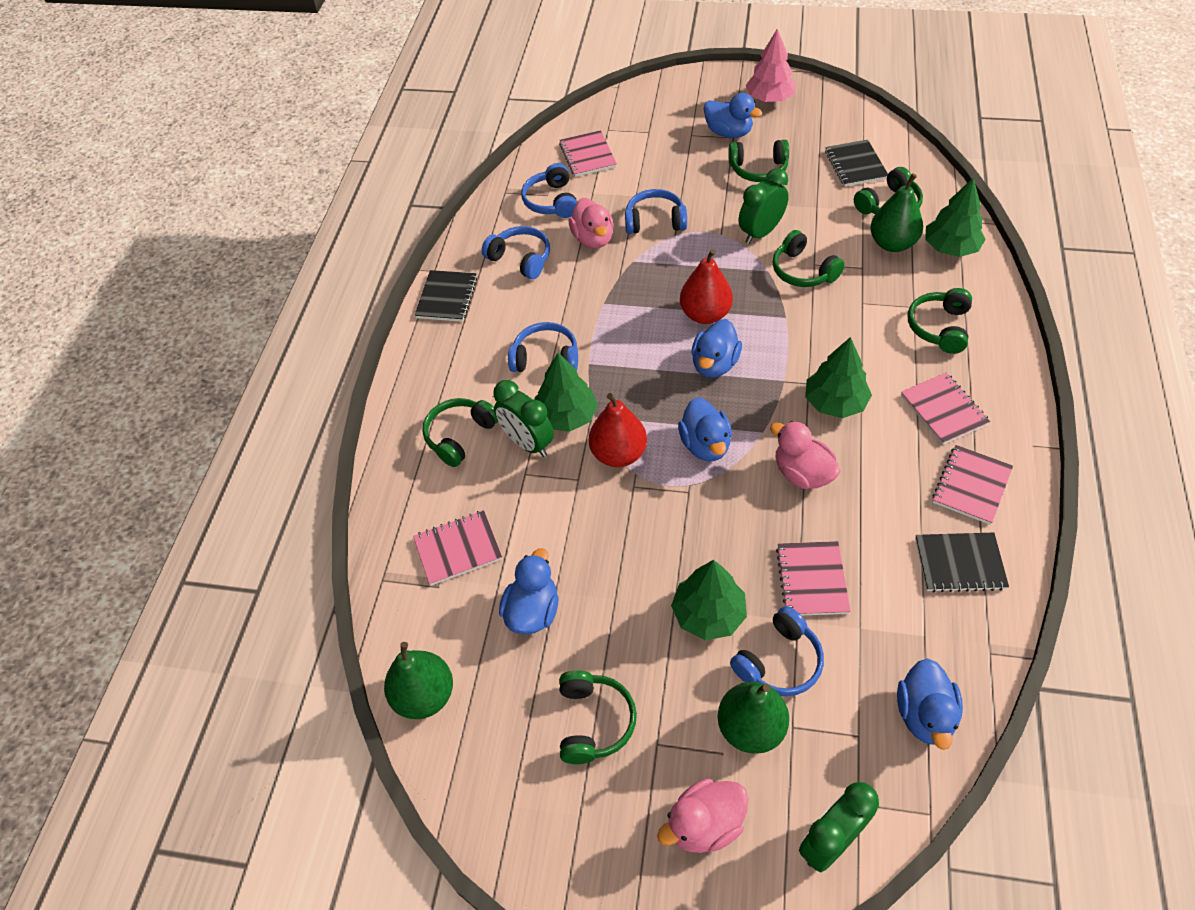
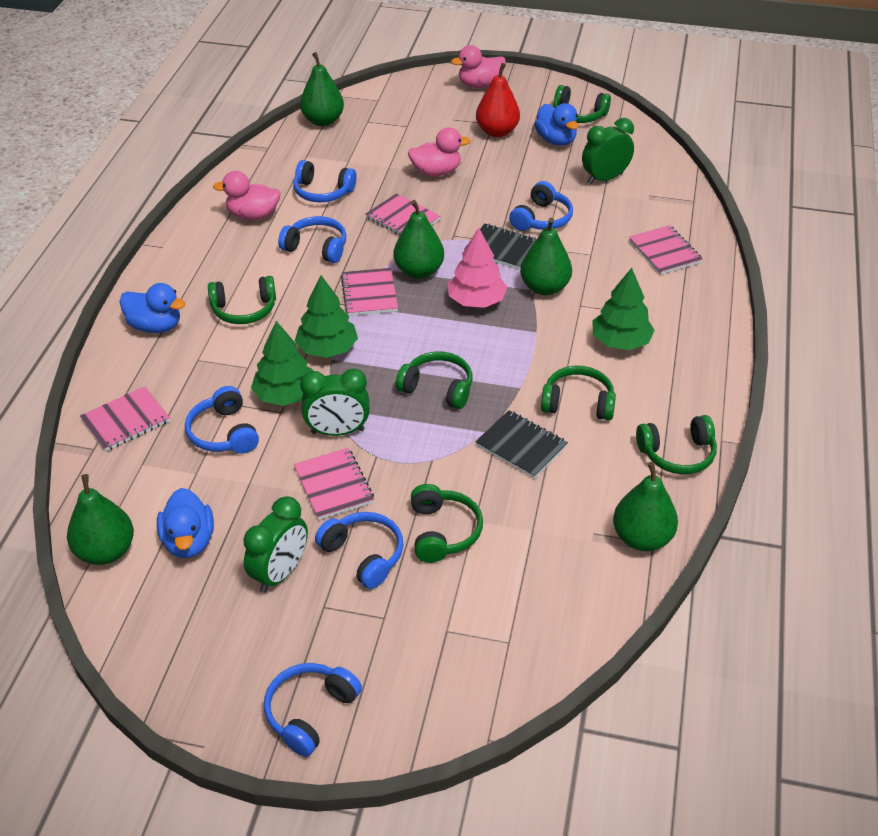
black notebook: 3 -> 2
blue duck: 5 -> 3
blue headphones: 5 -> 6
green pear: 3 -> 5
green tree: 4 -> 3
red pear: 2 -> 1

